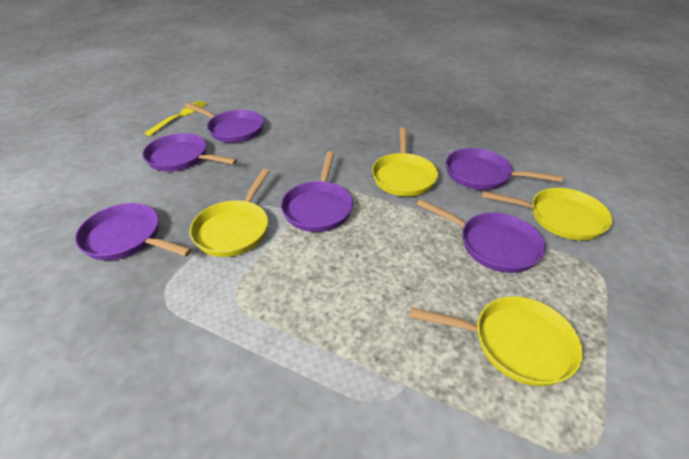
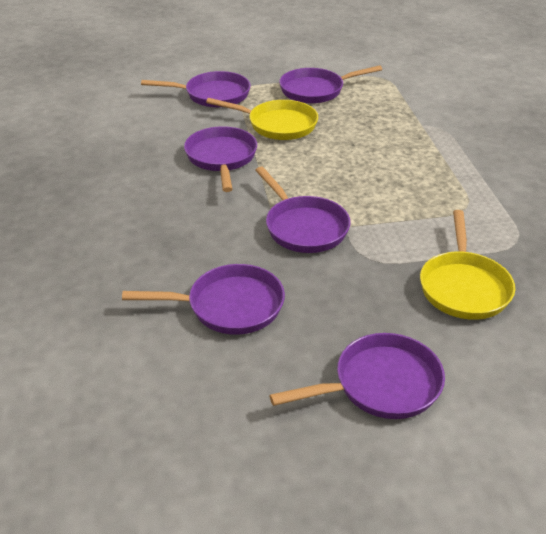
yellow fork: 1 -> 0
yellow pan: 4 -> 2

